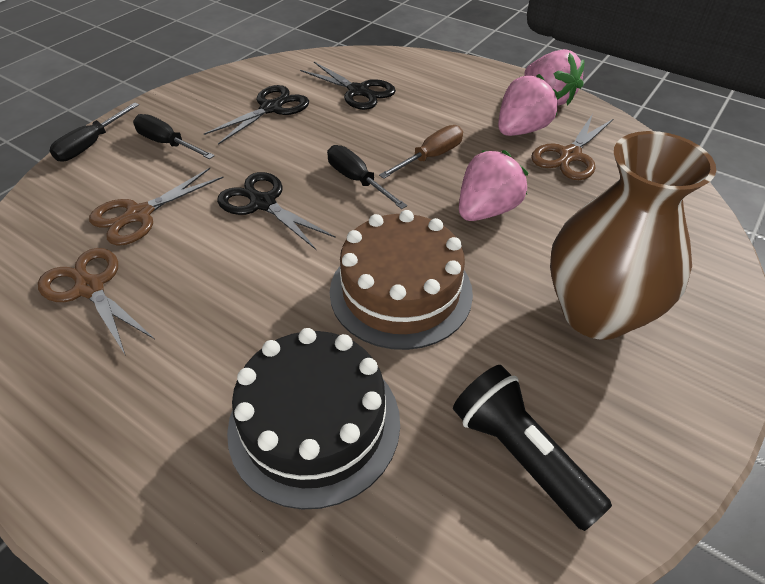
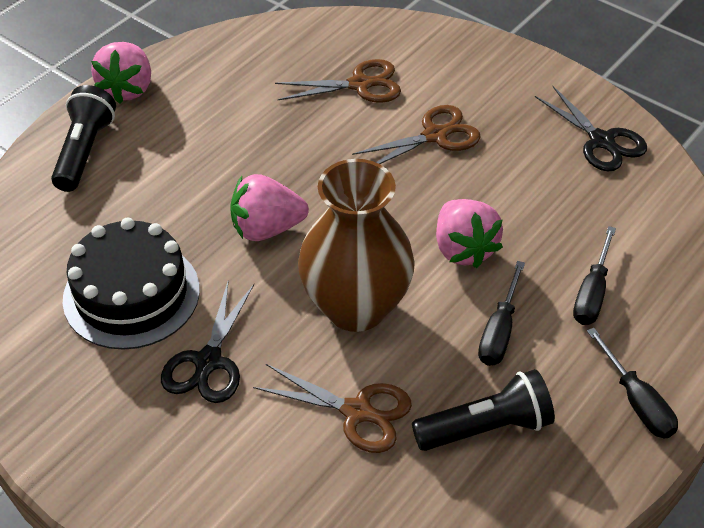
black flashlight: 1 -> 2
black scissors: 3 -> 2
brown cake: 1 -> 0
brown screwdriver: 1 -> 0

